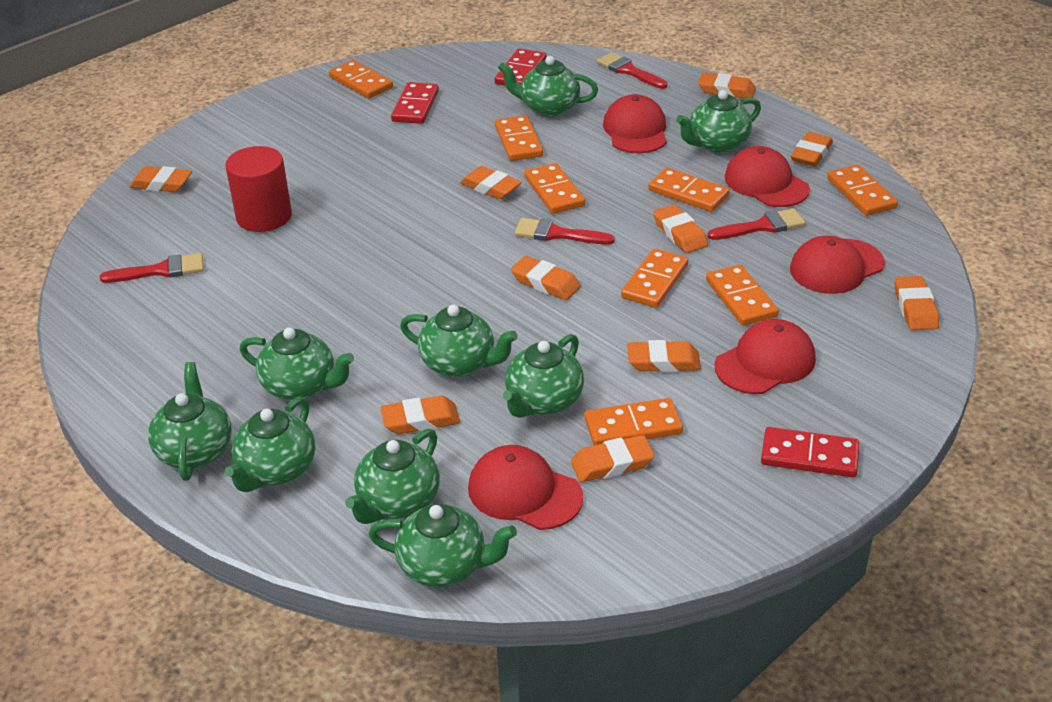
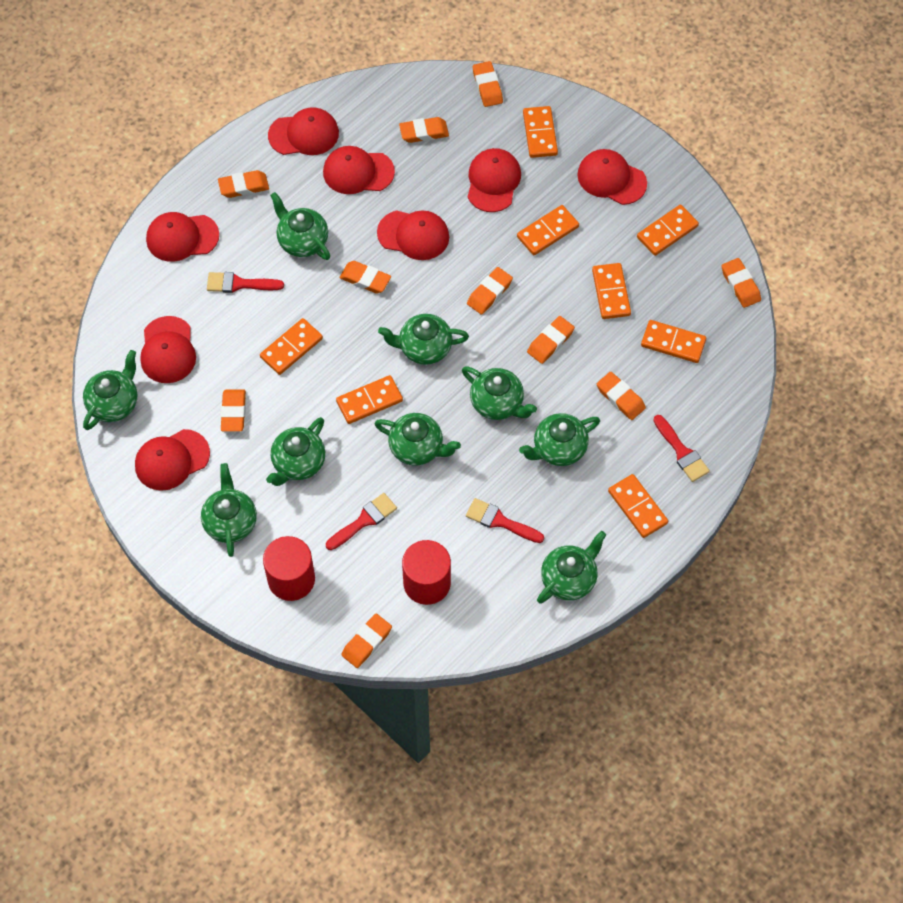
red cap: 5 -> 8
red cylinder: 1 -> 2
red domino: 3 -> 0

